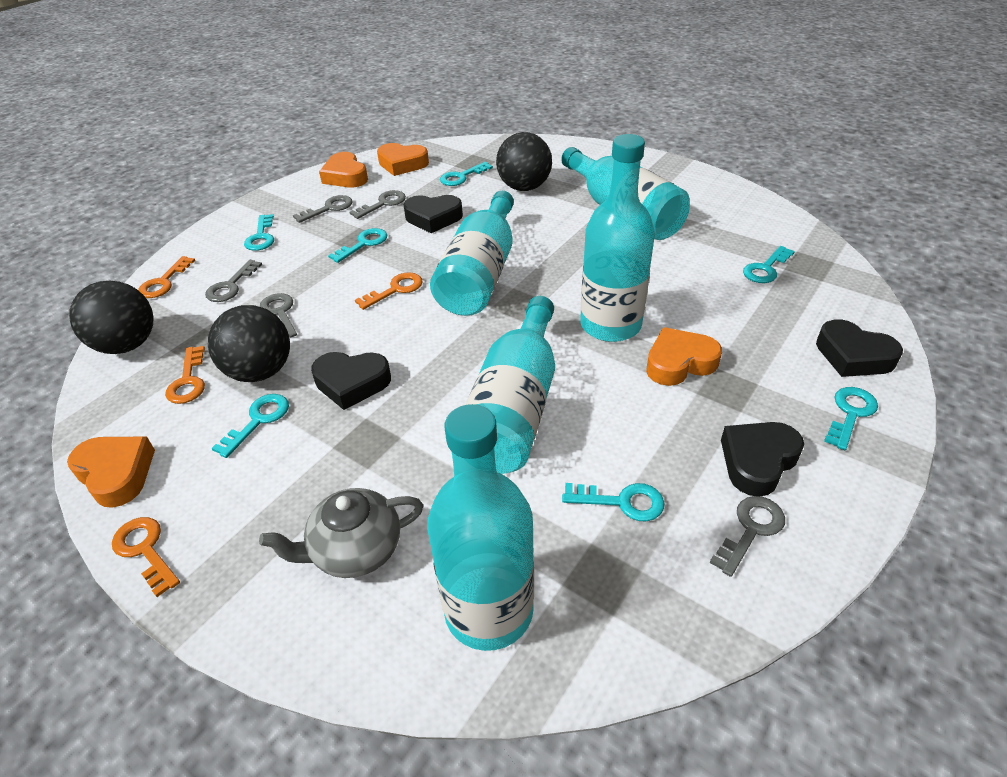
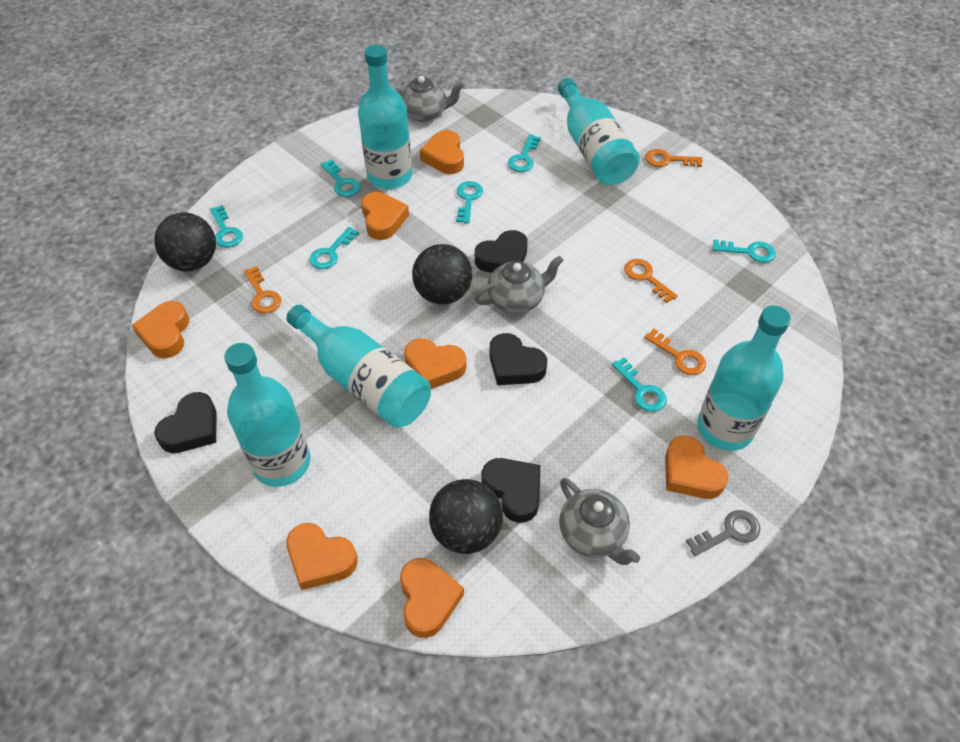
grey key: 5 -> 1
grey teapot: 1 -> 3
orange heart: 4 -> 7

